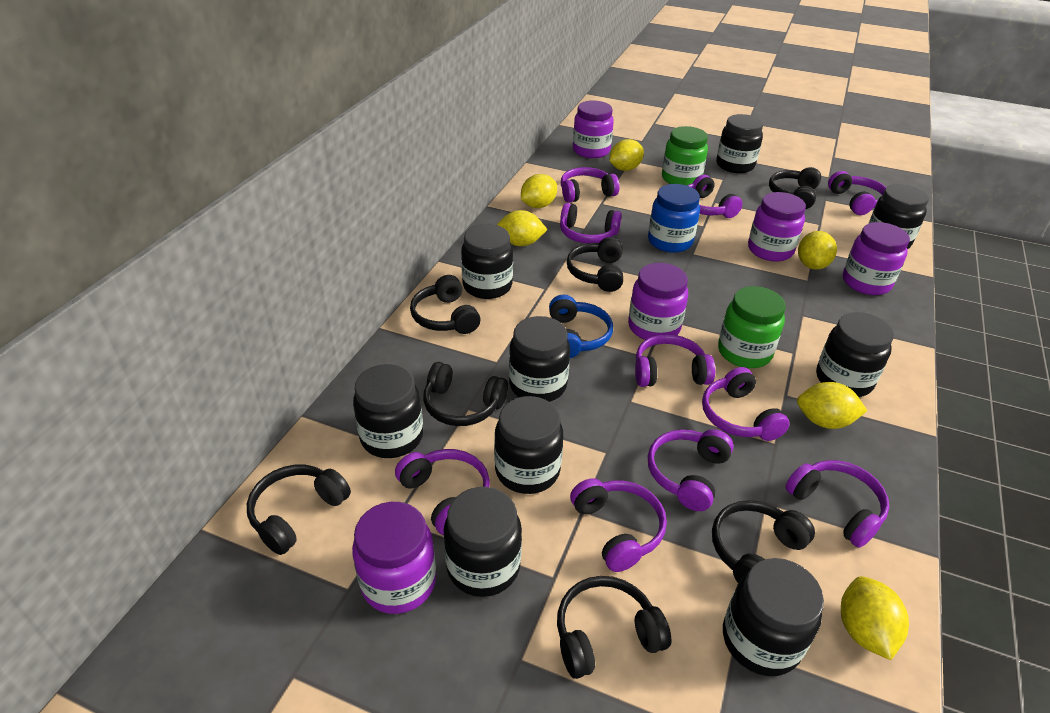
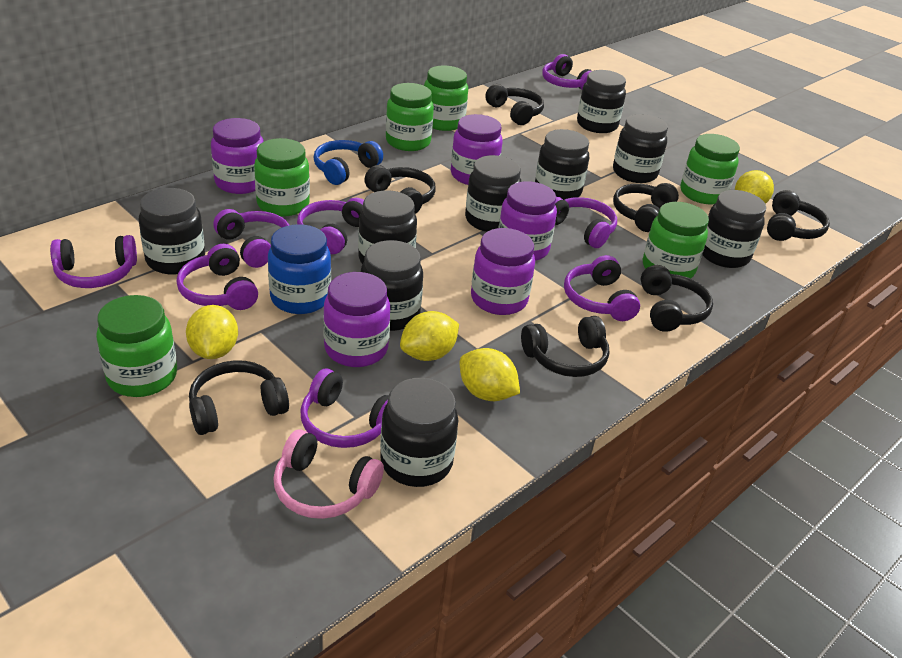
green jar: 2 -> 6
pink headphones: 0 -> 1
purple headphones: 10 -> 8
yellow lemon: 6 -> 4

